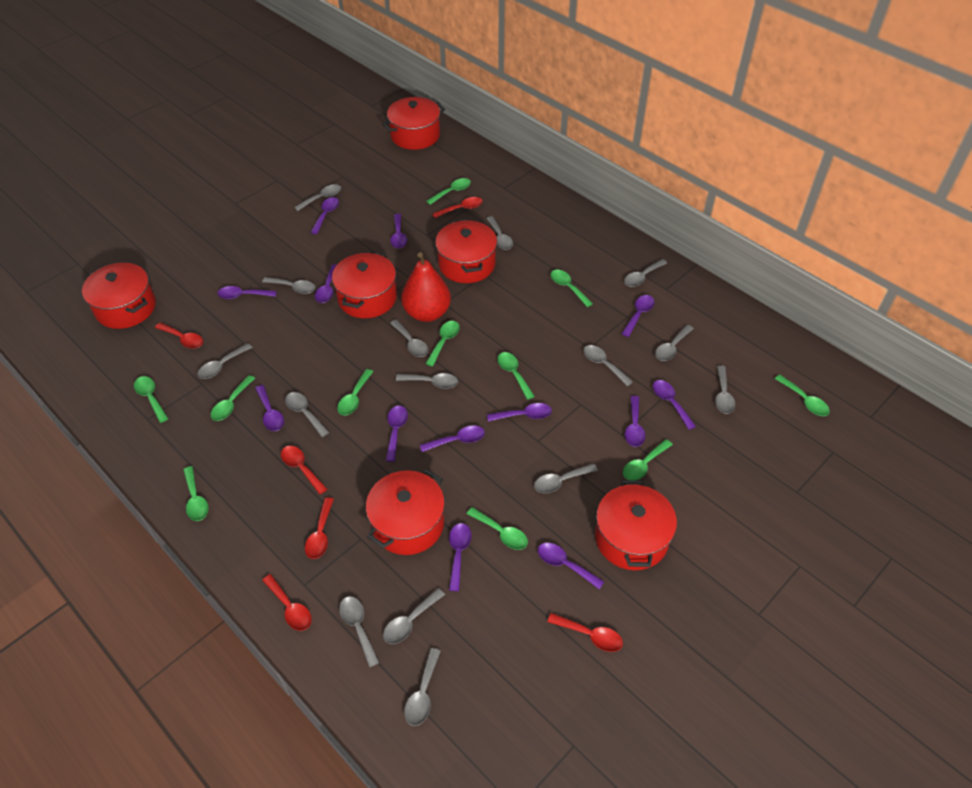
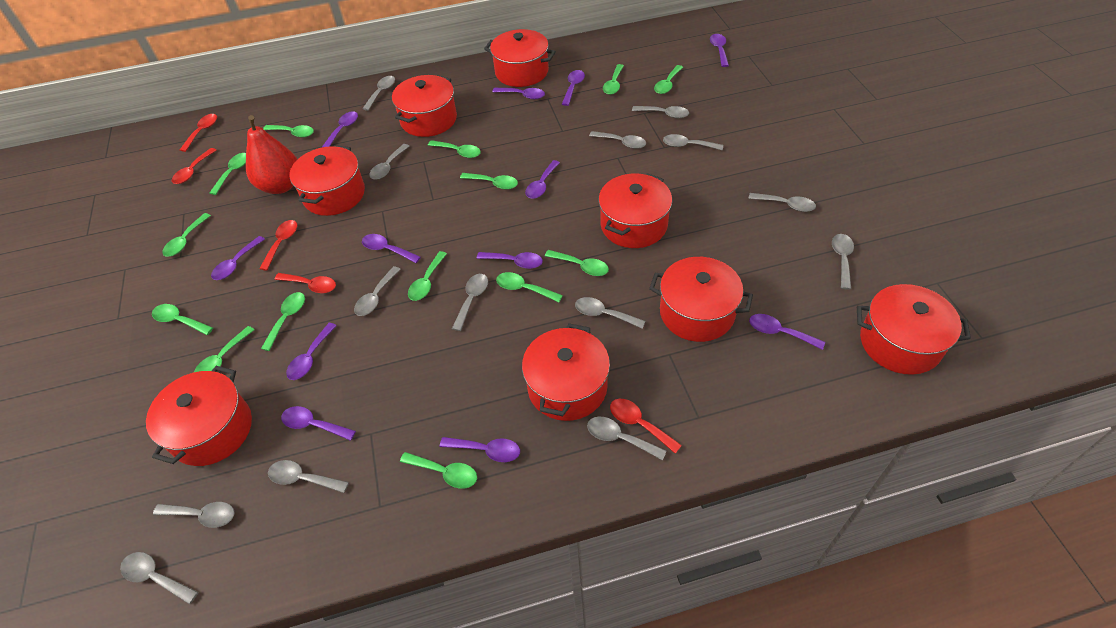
green spoon: 11 -> 14
grey spoon: 15 -> 14
purple spoon: 13 -> 12
red pot: 6 -> 8
red spoon: 6 -> 5

